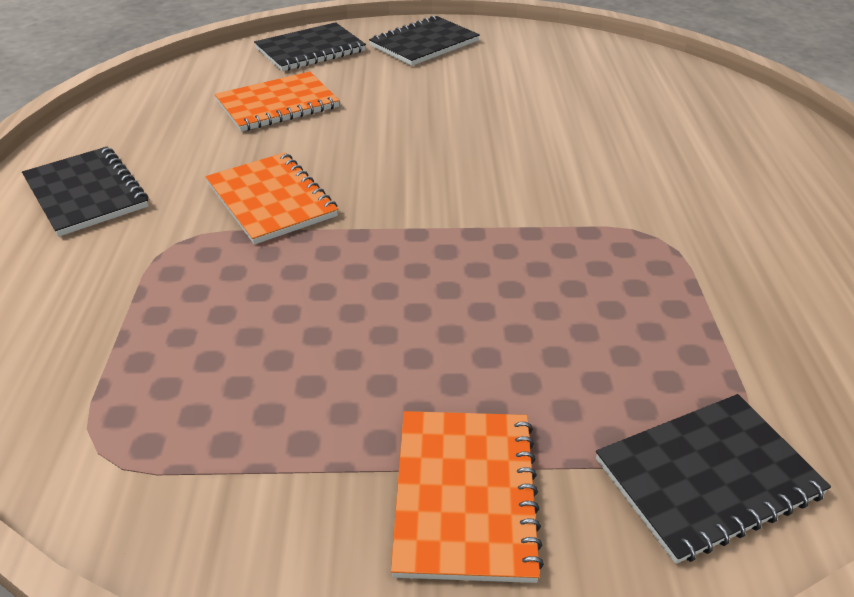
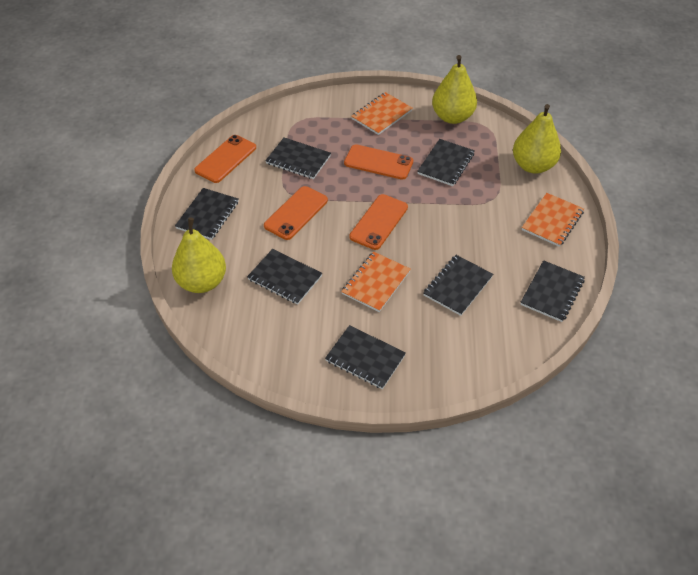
black notebook: 4 -> 7
orange phone: 0 -> 4
yellow pear: 0 -> 3

